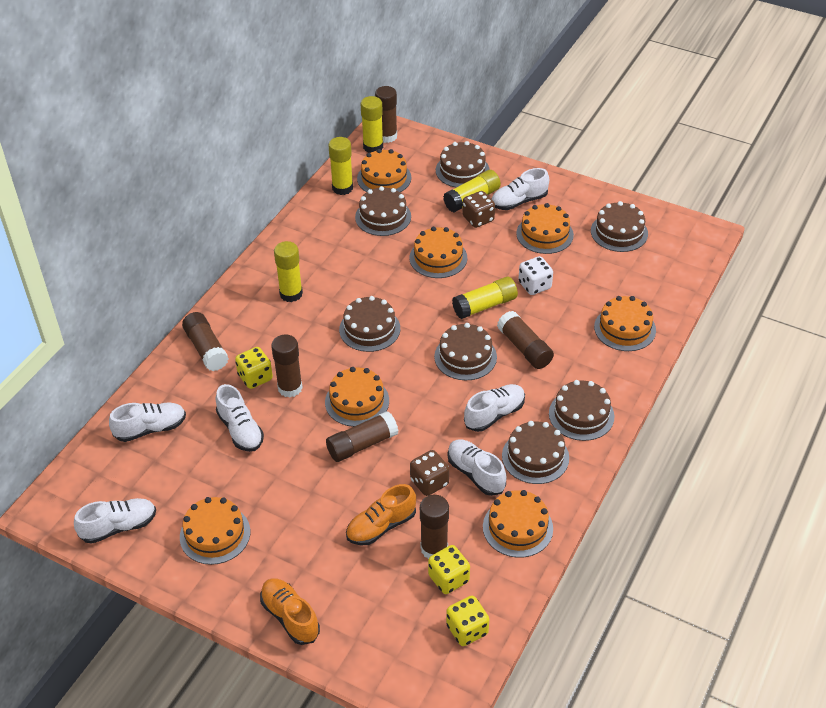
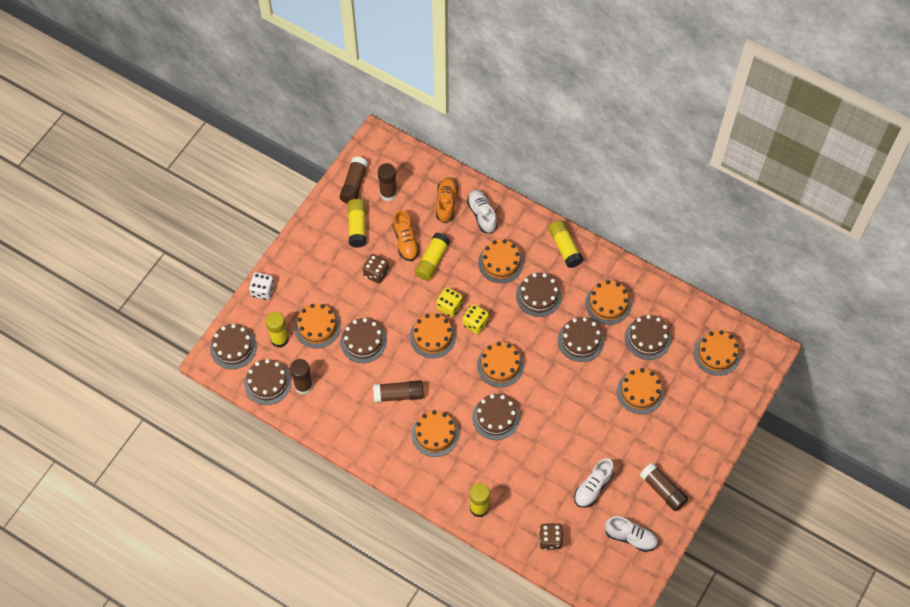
brown glue stick: 6 -> 5
orange cake: 7 -> 8
white shoe: 6 -> 3
yellow dice: 3 -> 2

